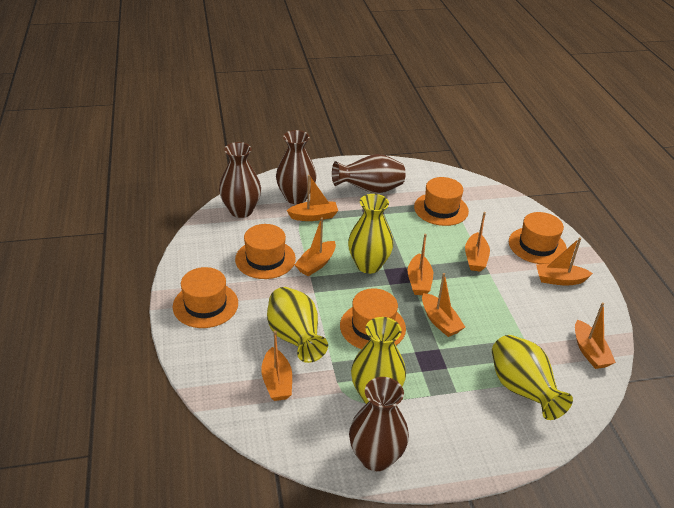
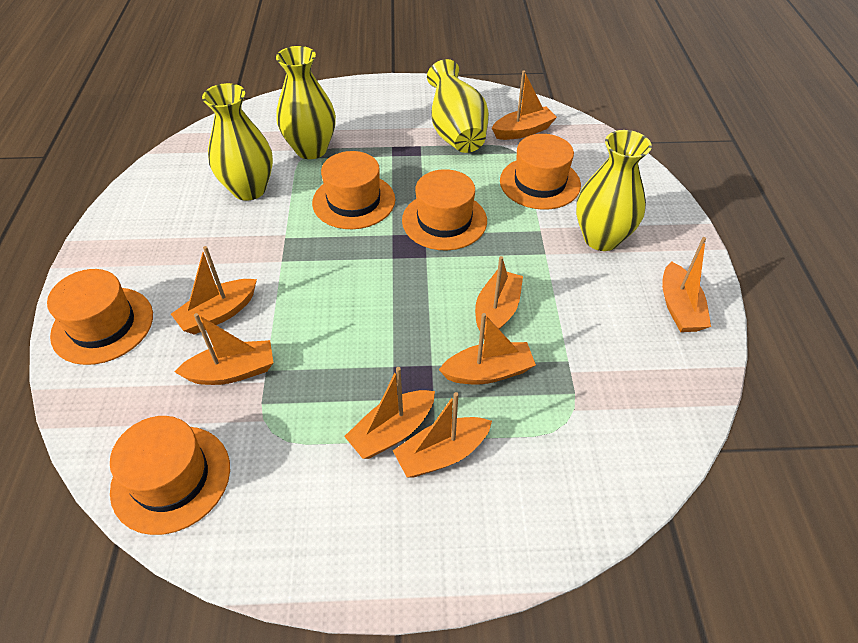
brown vase: 4 -> 0

